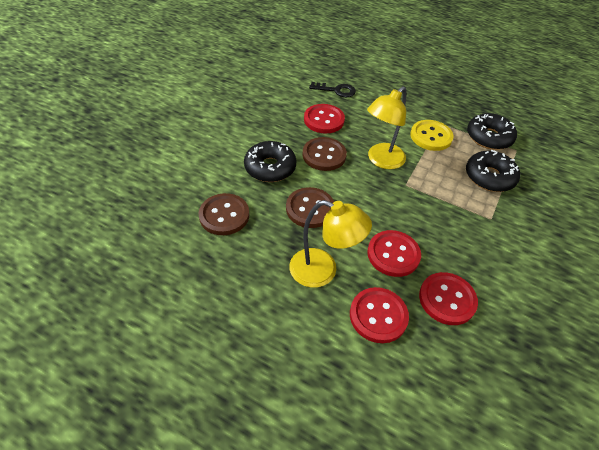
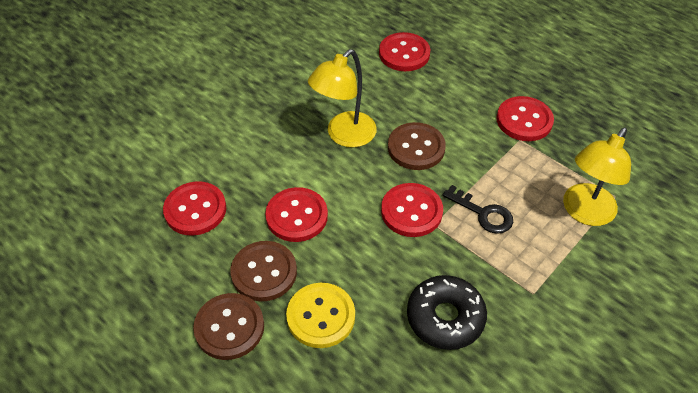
black donut: 3 -> 1
red button: 4 -> 5

